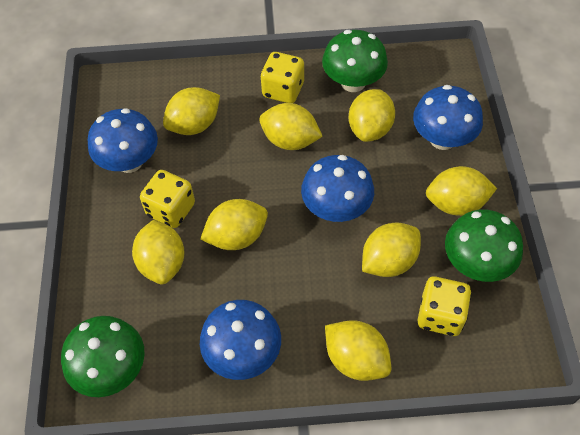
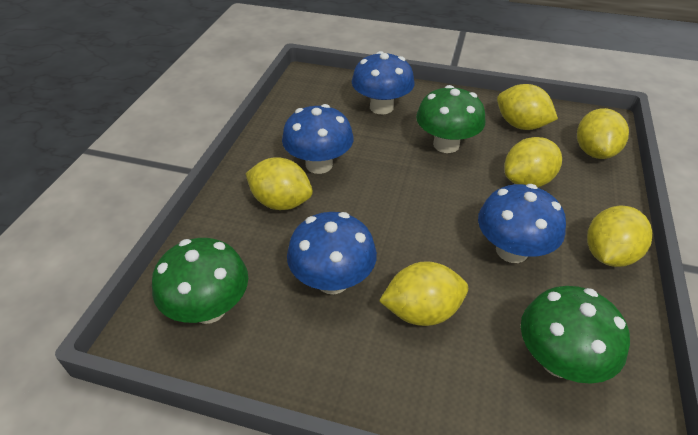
yellow dice: 3 -> 0
yellow lemon: 8 -> 6

